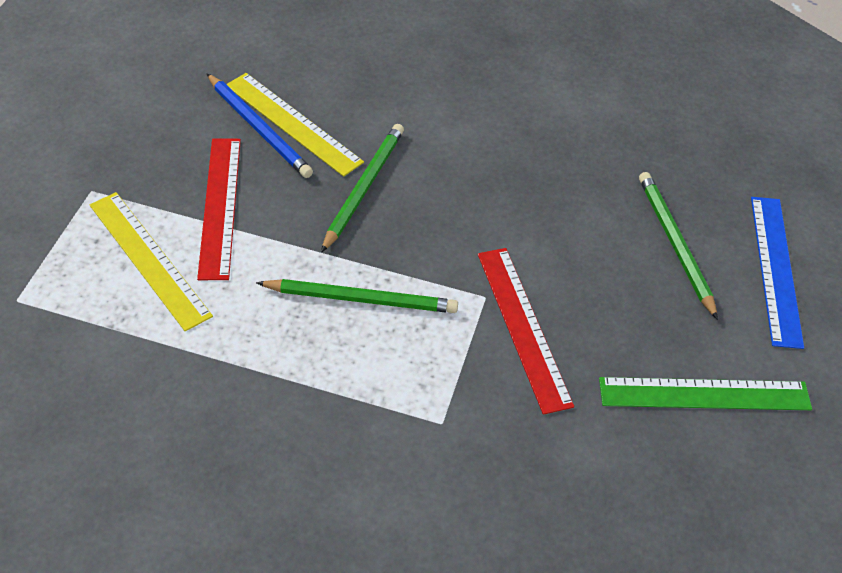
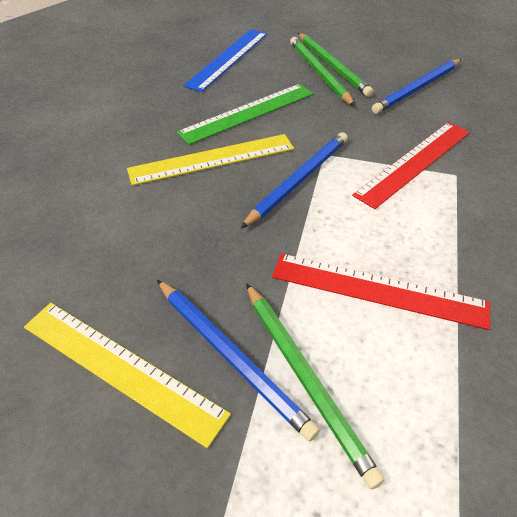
blue pencil: 1 -> 3

